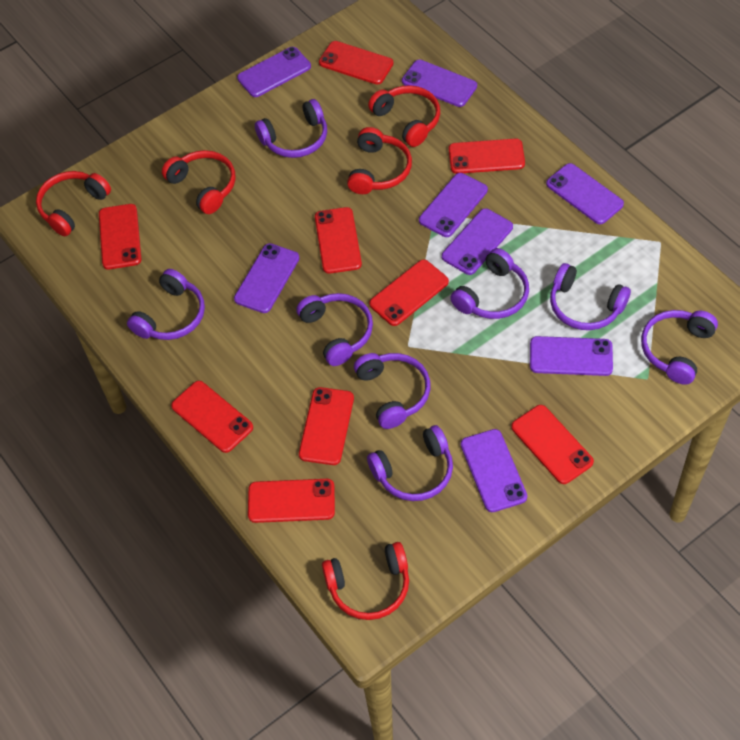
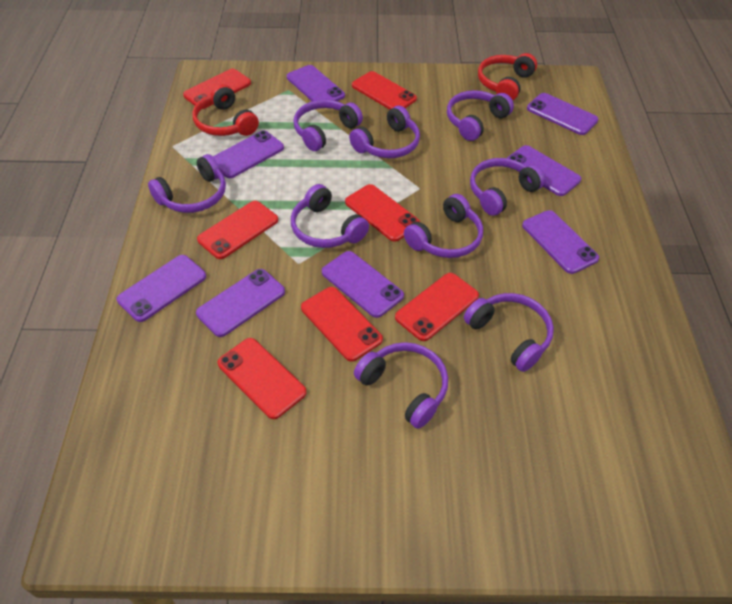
purple headphones: 8 -> 9
red headphones: 5 -> 2
red phone: 9 -> 7

